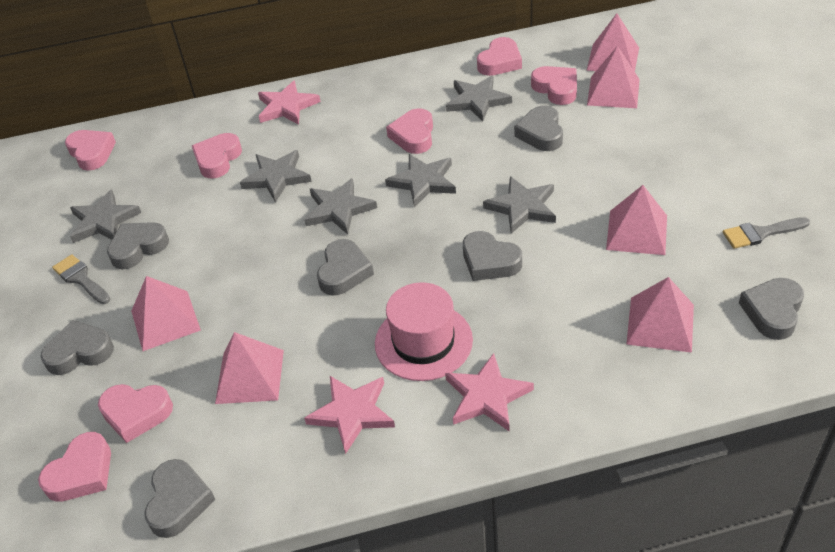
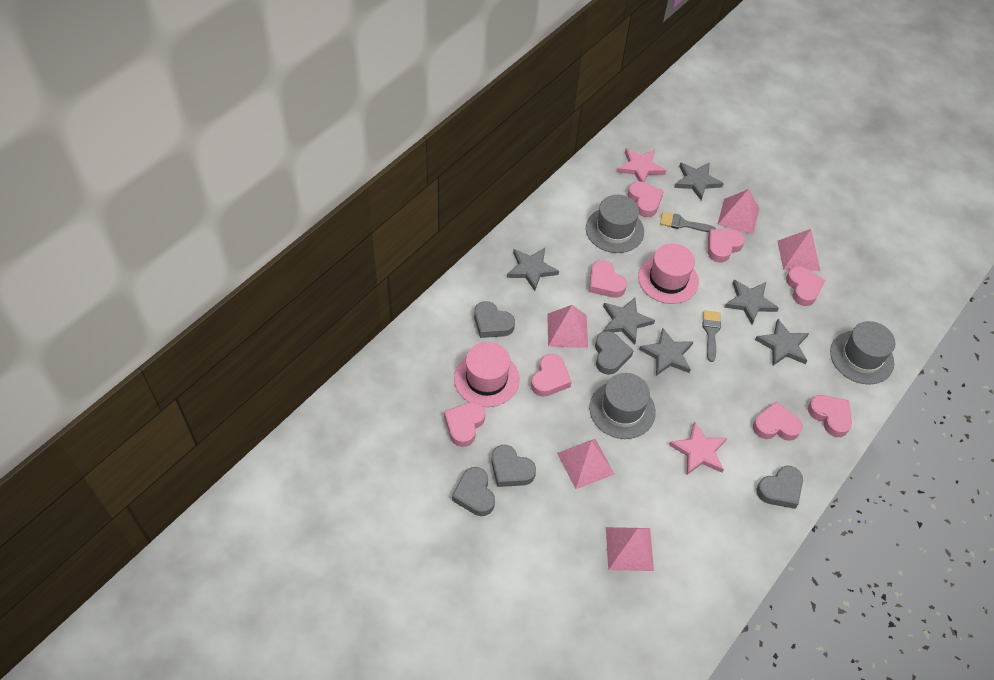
grey hat: 0 -> 3
grey heart: 7 -> 5
pink hat: 1 -> 2
pink heart: 7 -> 8
pink pyramid: 6 -> 5
pink star: 3 -> 2

